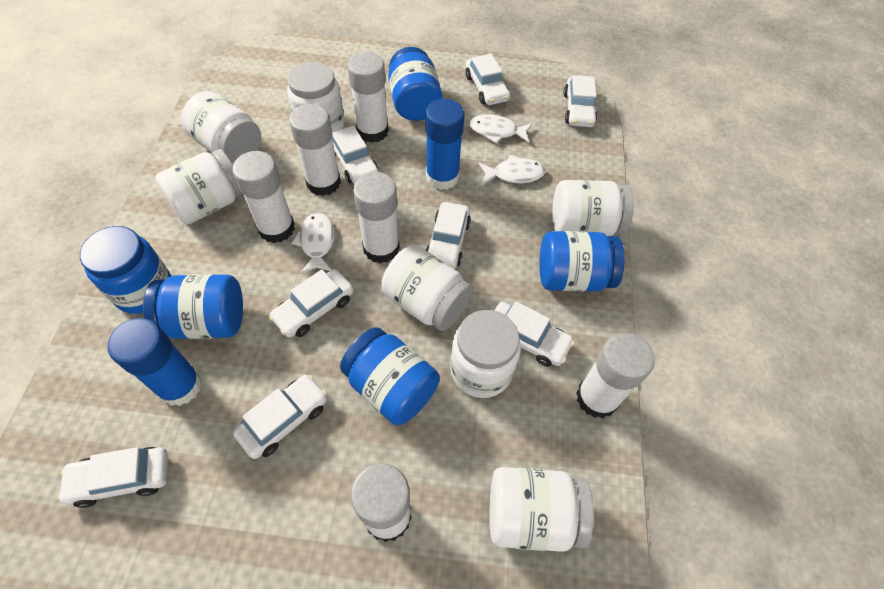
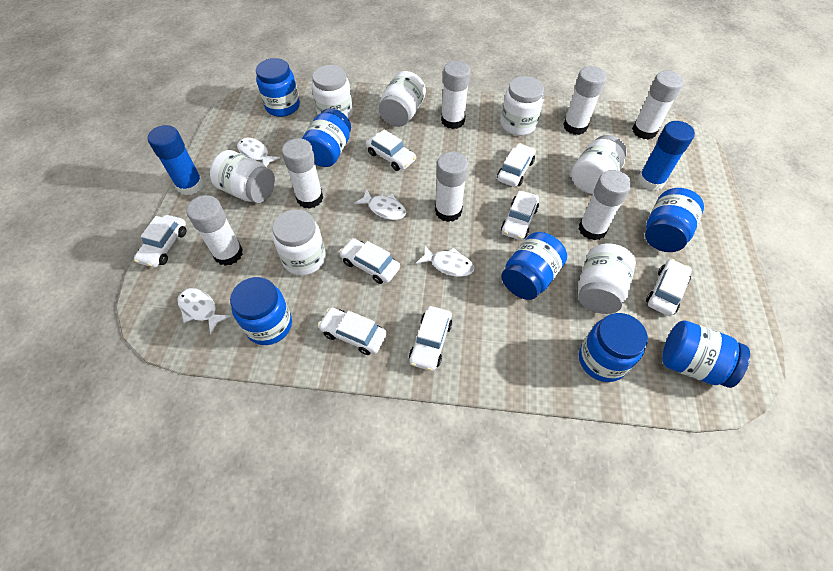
blue jar: 5 -> 7
white fish: 3 -> 4
white glue stick: 6 -> 7

